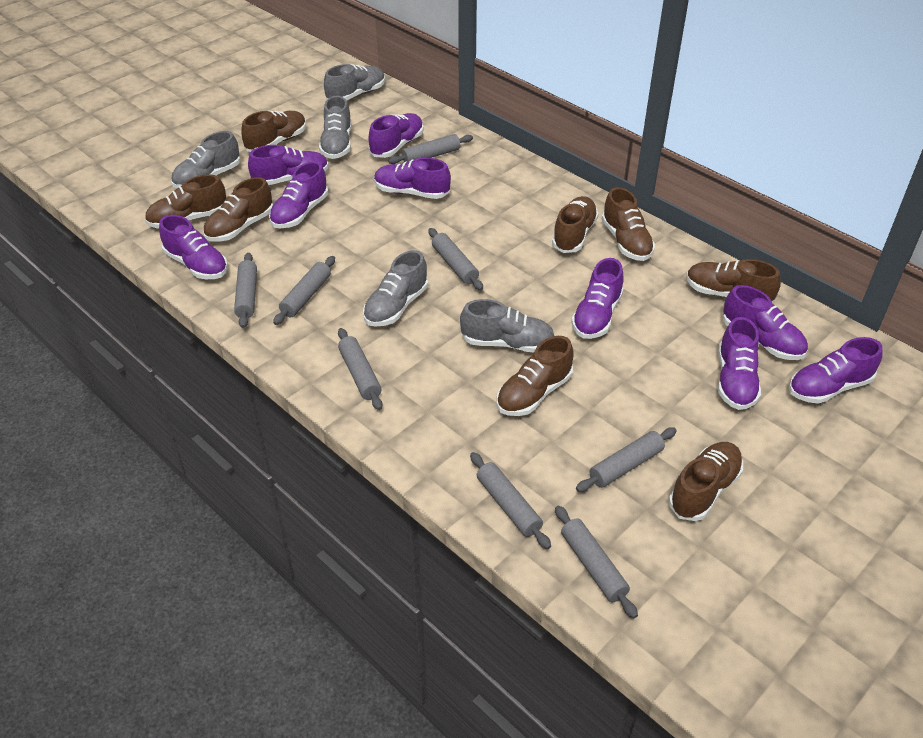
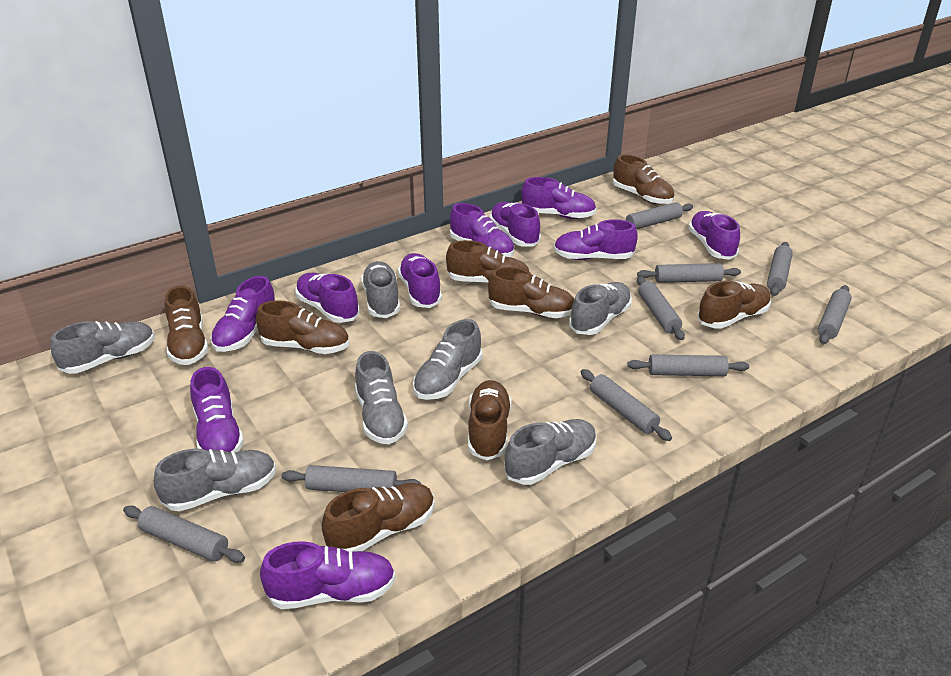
grey rolling pin: 8 -> 9
grey shoe: 5 -> 7
purple shoe: 9 -> 10

